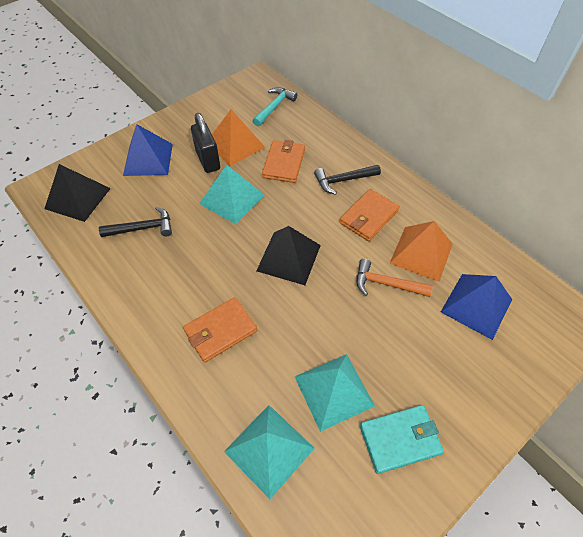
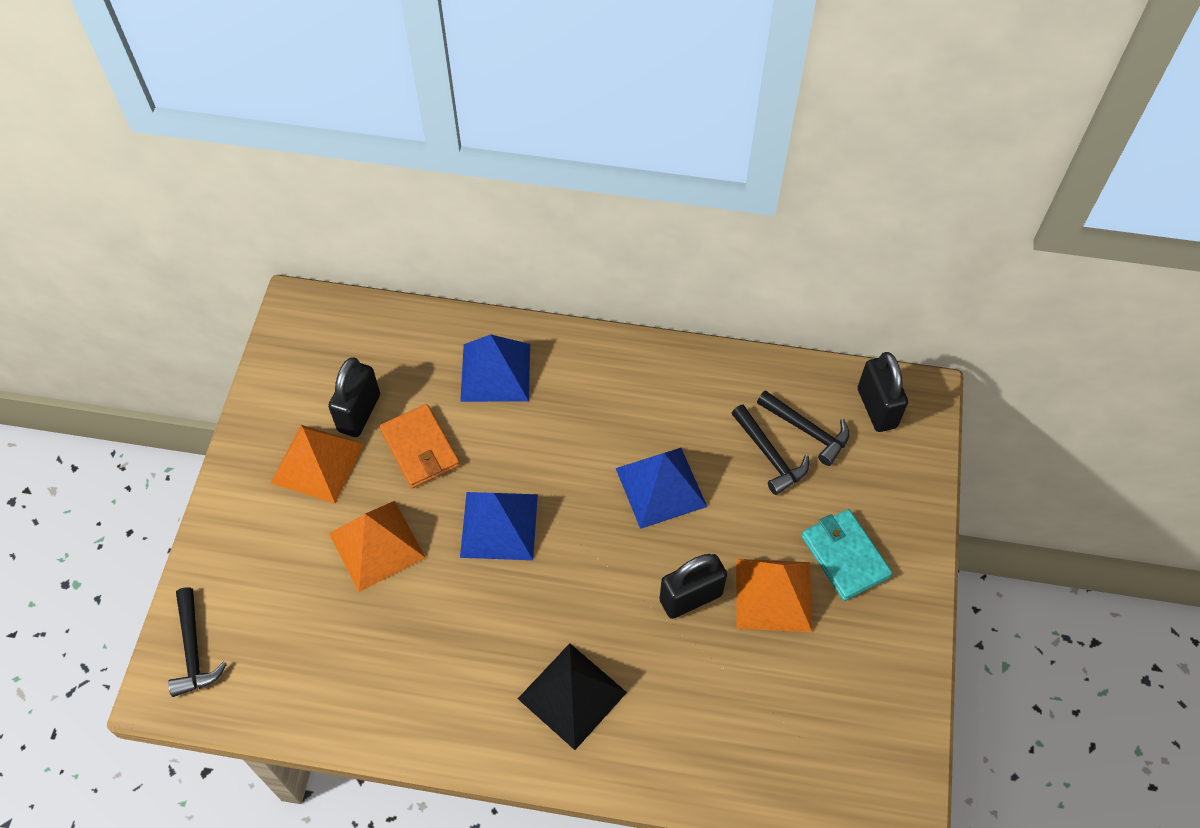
black hammer: 2 -> 3
black padlock: 1 -> 3
black pyramid: 2 -> 1
blue pyramid: 2 -> 3
orange hammer: 1 -> 0
orange pyramid: 2 -> 3
orange wallet: 3 -> 1
turquoise hammer: 1 -> 0
turquoise pyramid: 3 -> 0

